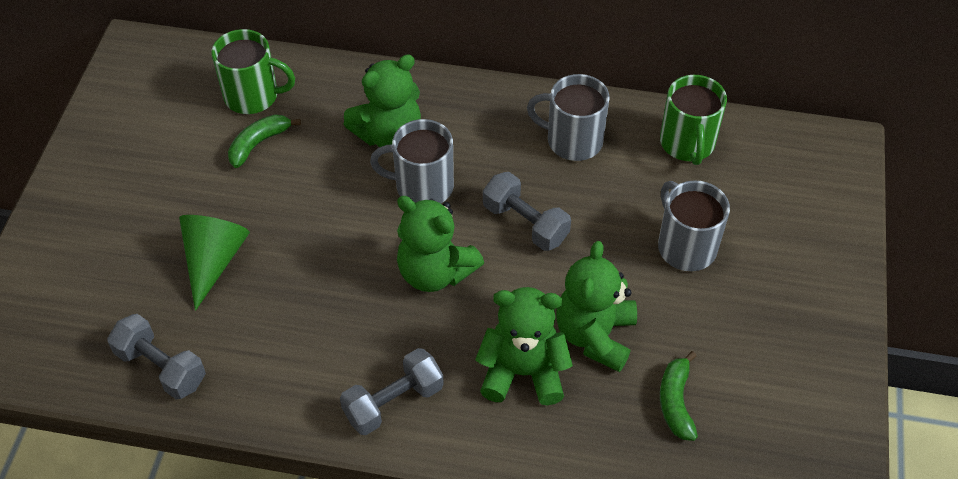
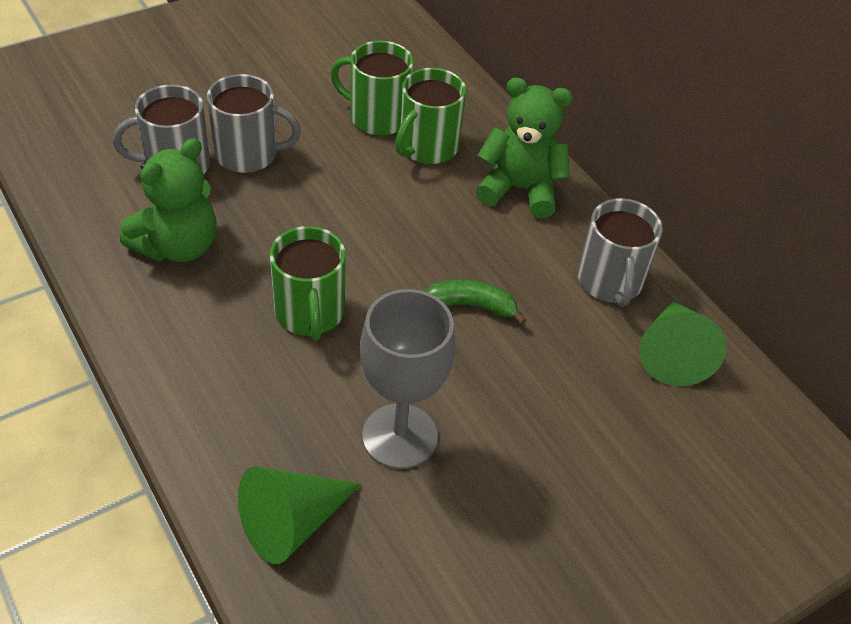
green banana: 2 -> 1
green cone: 1 -> 2
green mug: 2 -> 3
green teddy bear: 4 -> 2
grey dumbbell: 3 -> 0
grey goblet: 0 -> 1

